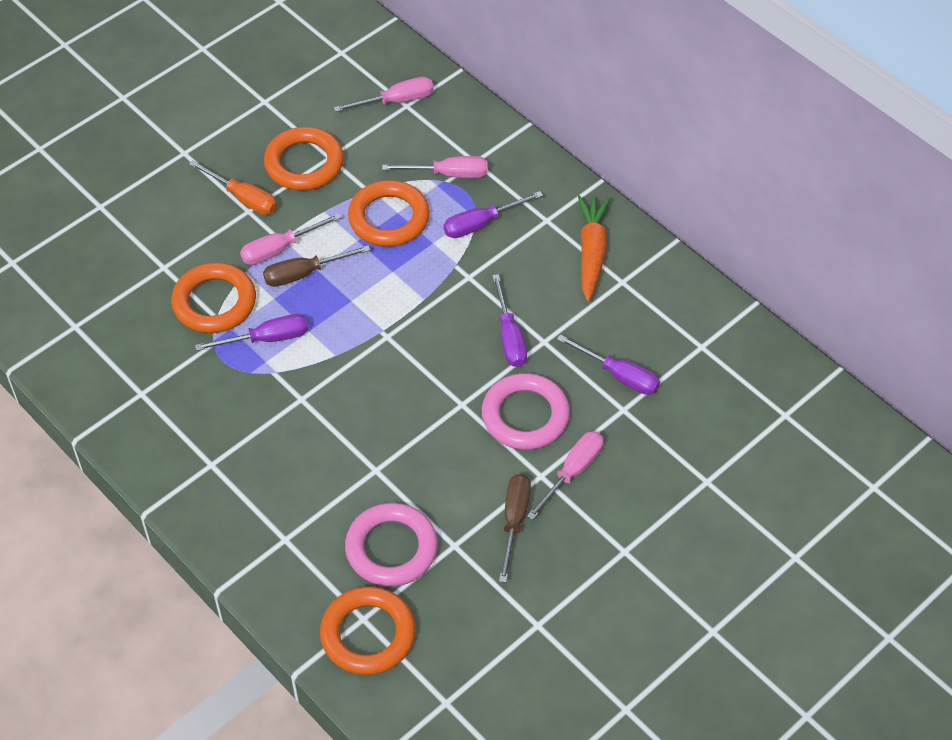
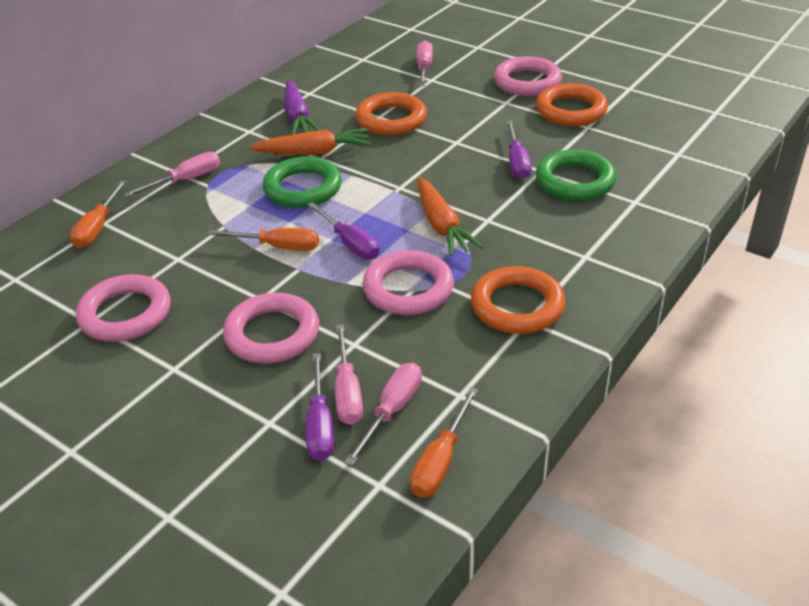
brown screwdriver: 2 -> 0
green ring: 0 -> 2
orange carrot: 1 -> 2
orange ring: 4 -> 3
orange screwdriver: 1 -> 3
pink ring: 2 -> 4
purple carrot: 0 -> 1
purple screwdriver: 4 -> 3

